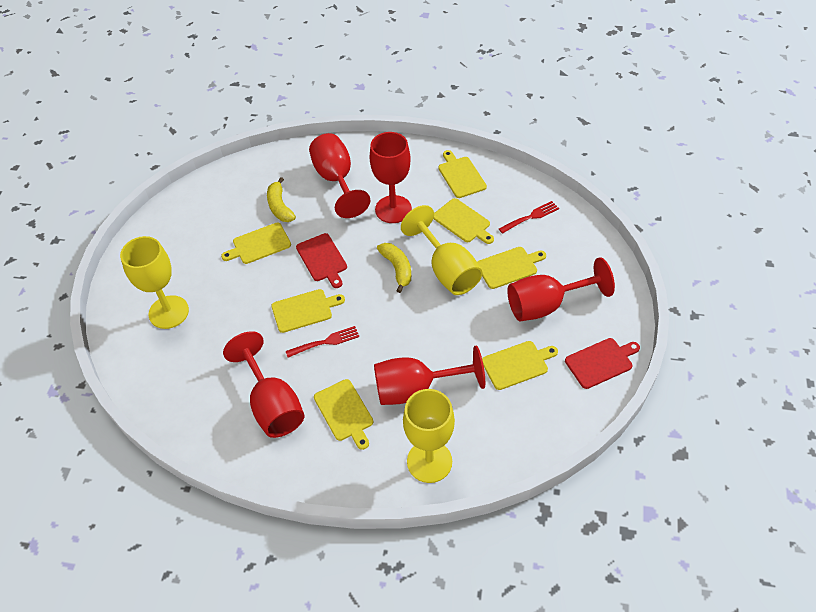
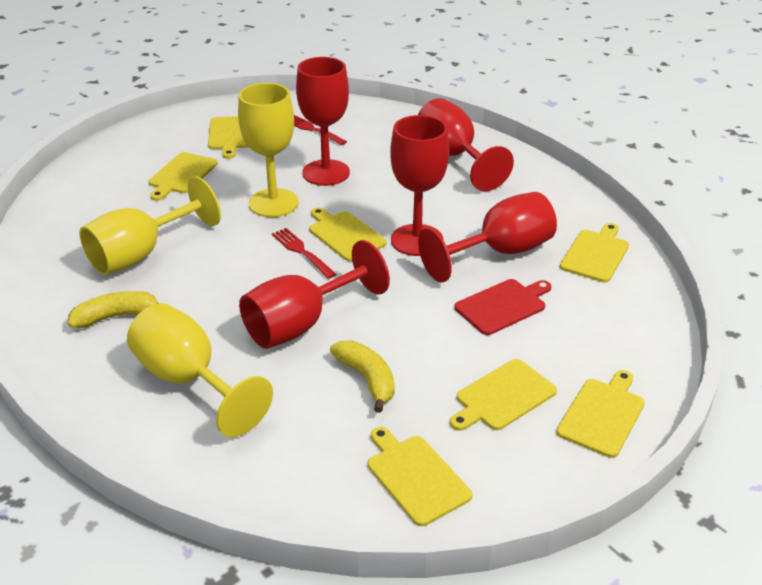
red cutting board: 2 -> 1

